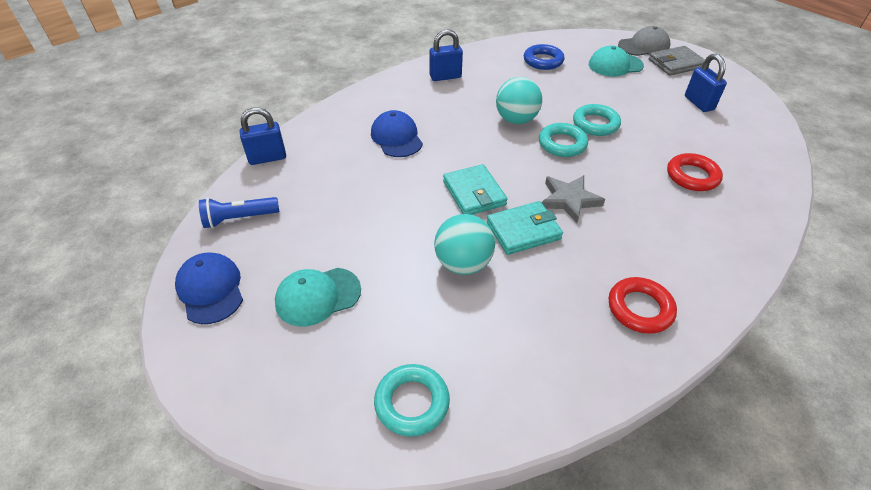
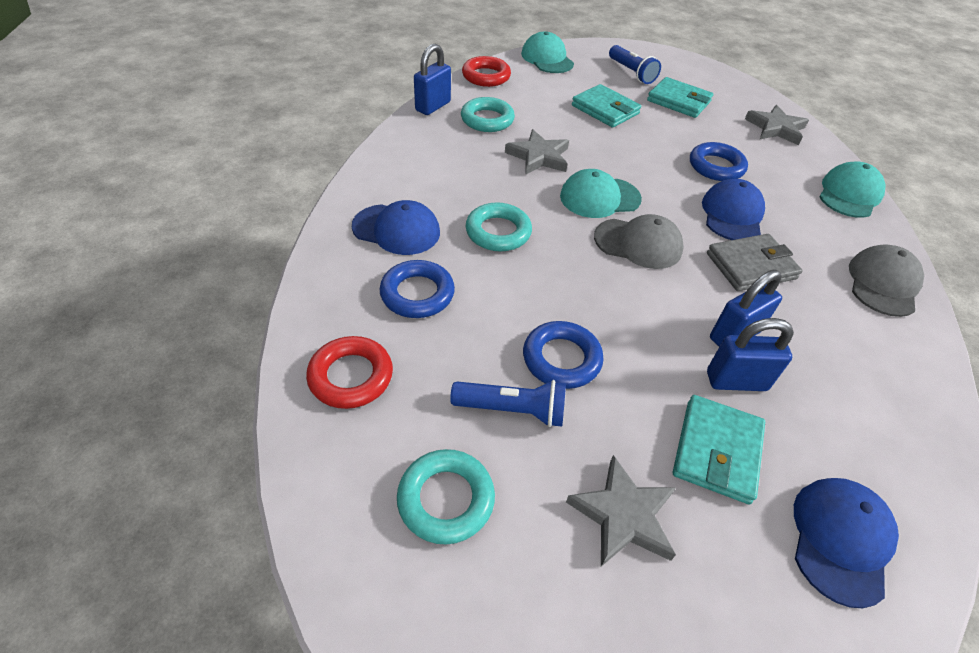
blue cap: 2 -> 3
blue flashlight: 1 -> 2
blue ring: 1 -> 3
grey cap: 1 -> 2
grey star: 1 -> 3
turquoise ball: 2 -> 0
turquoise cap: 2 -> 3
turquoise wallet: 2 -> 3

